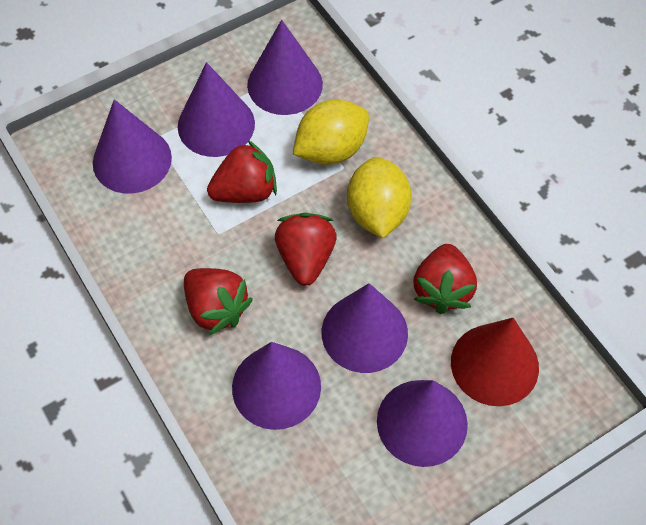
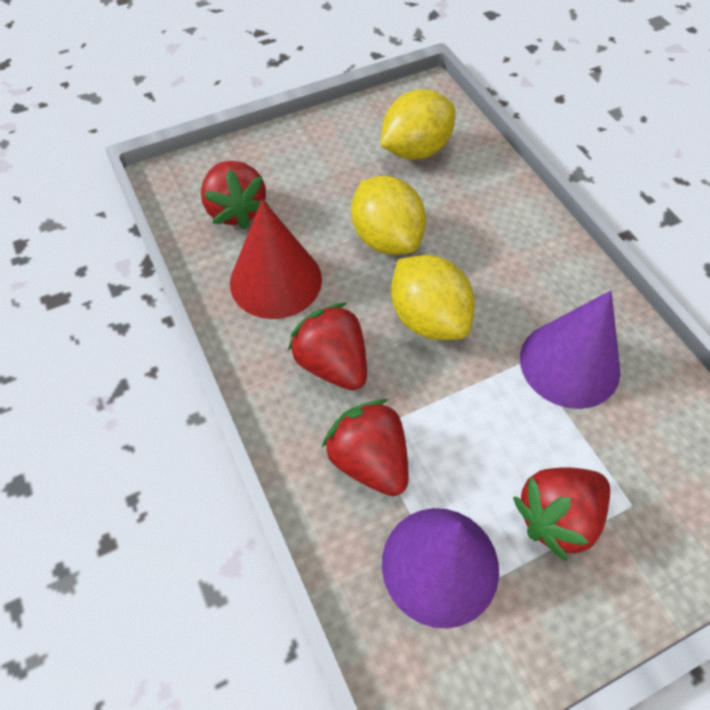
purple cone: 6 -> 2
yellow lemon: 2 -> 3

